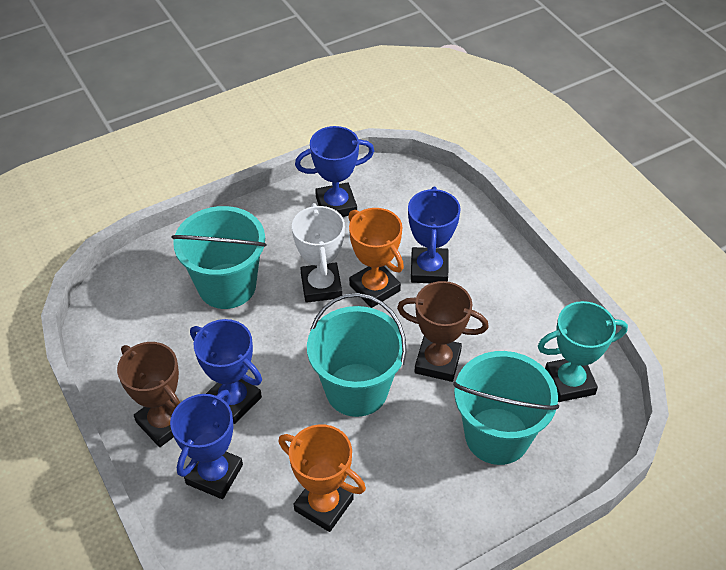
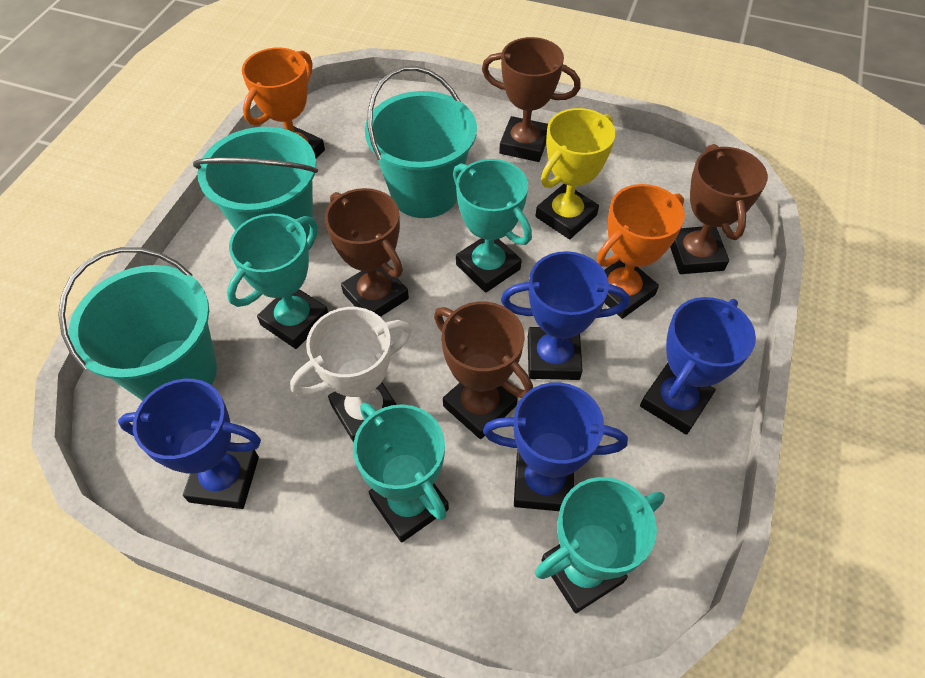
brown trophy: 2 -> 4
turquoise trophy: 1 -> 4
yellow trophy: 0 -> 1

